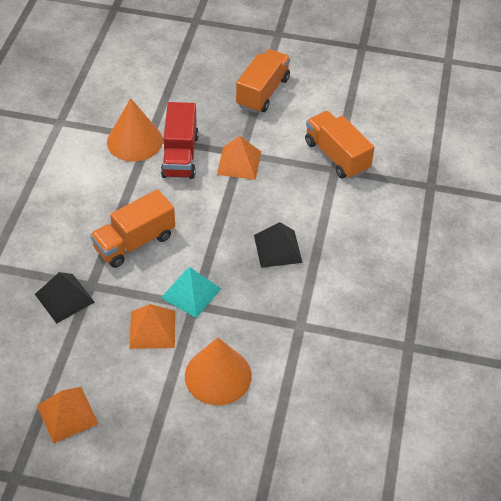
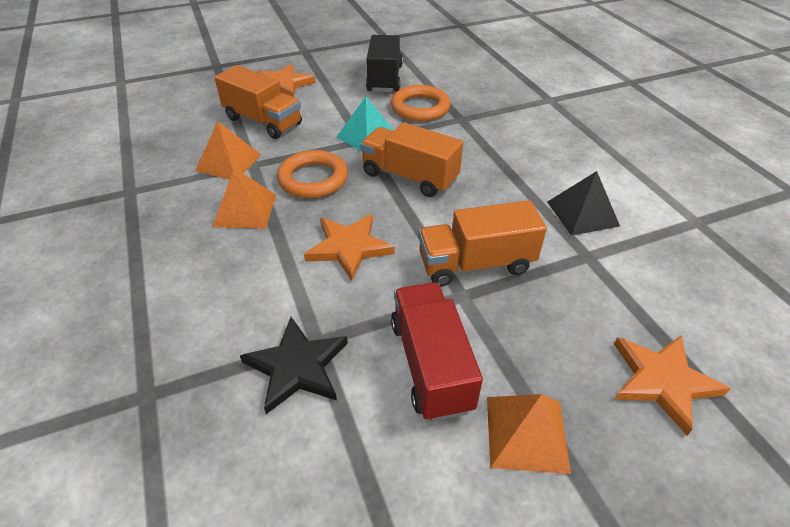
black pyramid: 2 -> 1
black star: 0 -> 1
black truck: 0 -> 1
orange cone: 2 -> 0
orange ring: 0 -> 2
orange star: 0 -> 3

